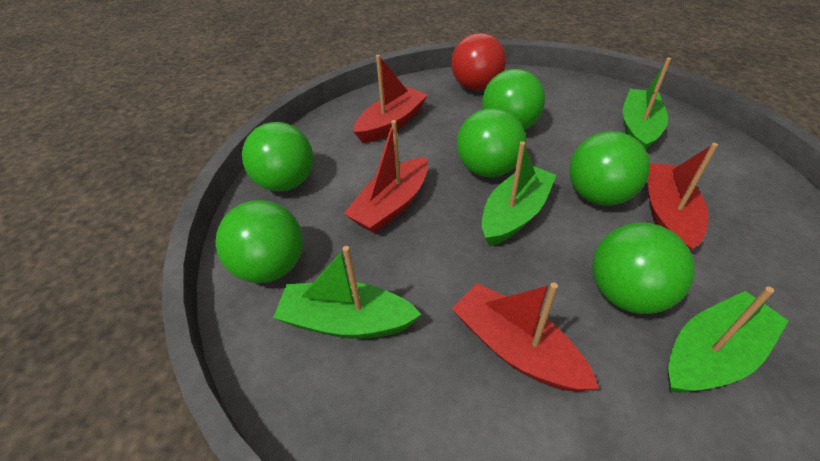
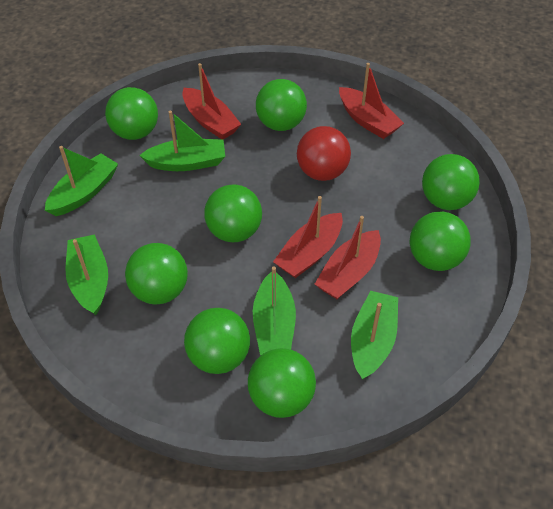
green ball: 6 -> 8
green boat: 4 -> 5

